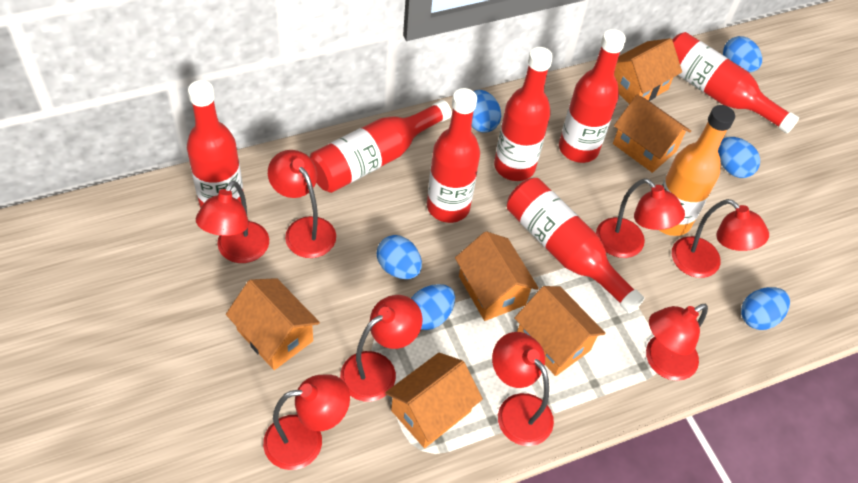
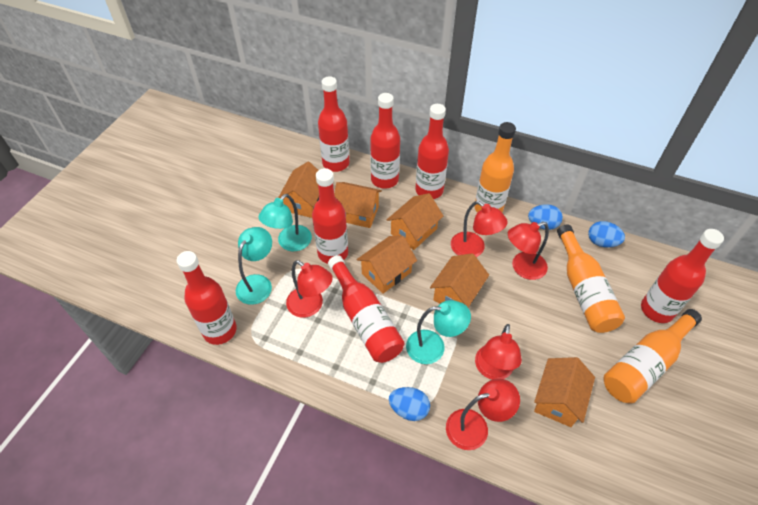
blue egg: 6 -> 3
orange bottle: 1 -> 3
red lamp: 8 -> 5
turquoise lamp: 0 -> 3

